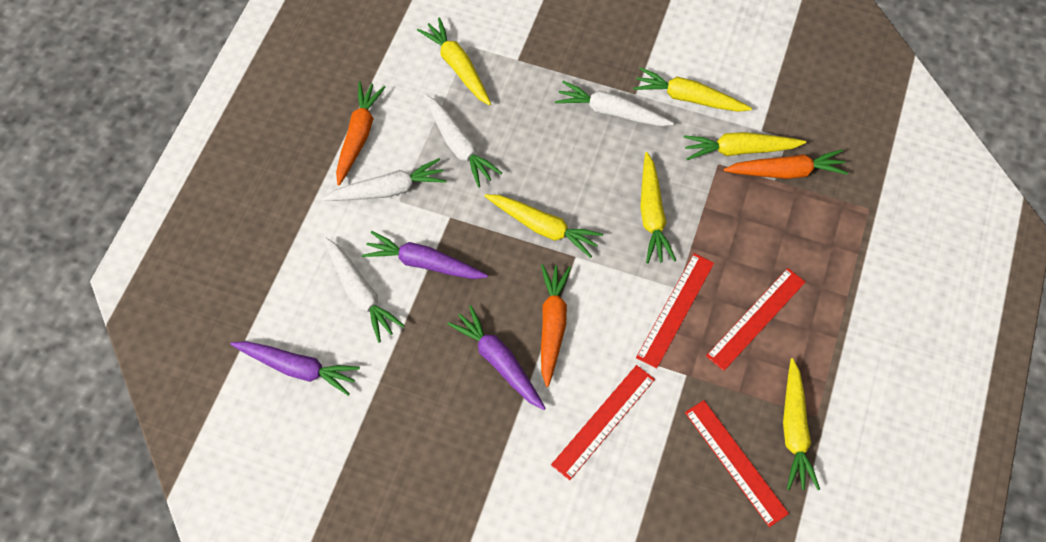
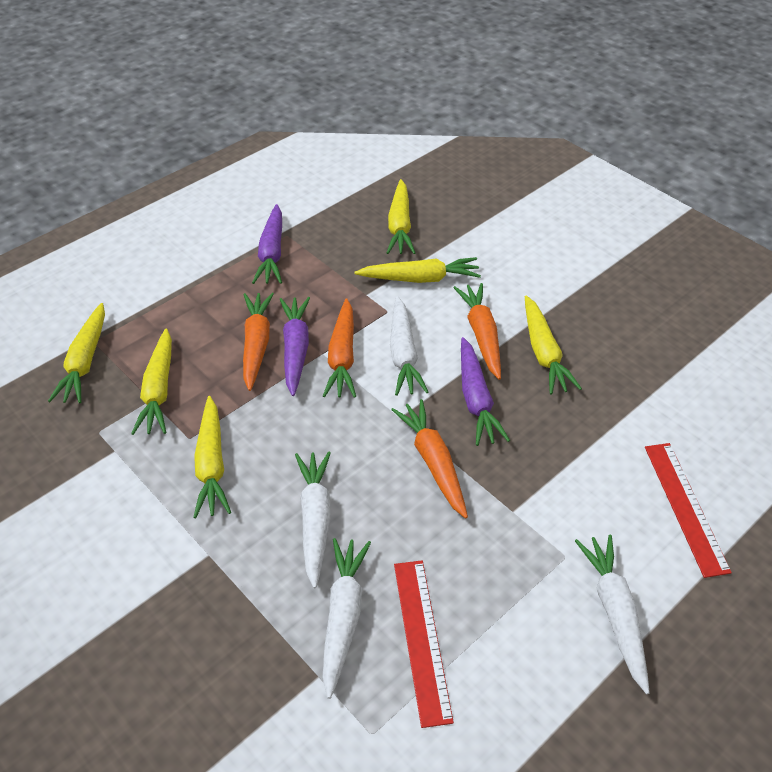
orange carrot: 3 -> 4
red ruler: 4 -> 2

